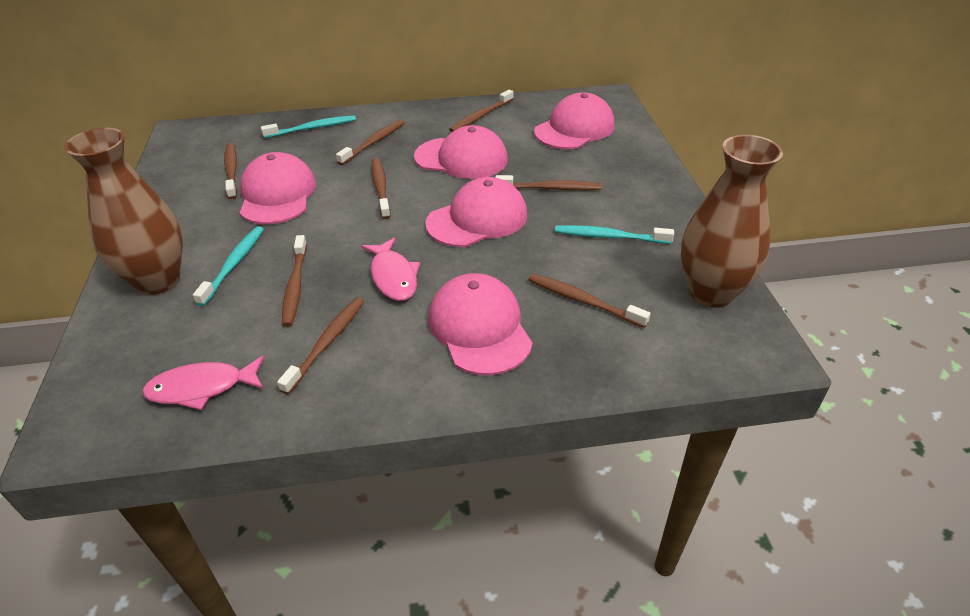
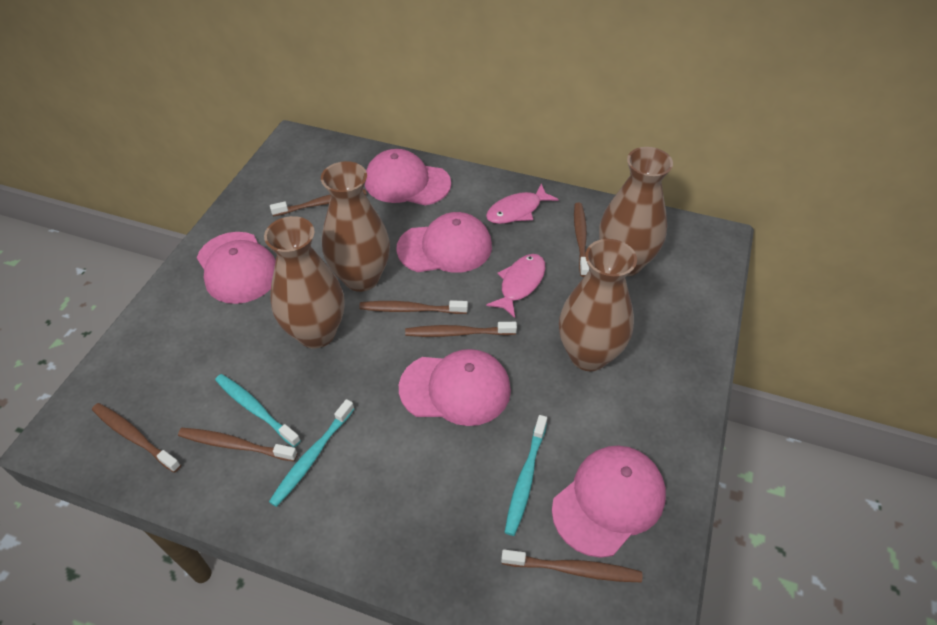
brown toothbrush: 8 -> 7
brown vase: 2 -> 4

